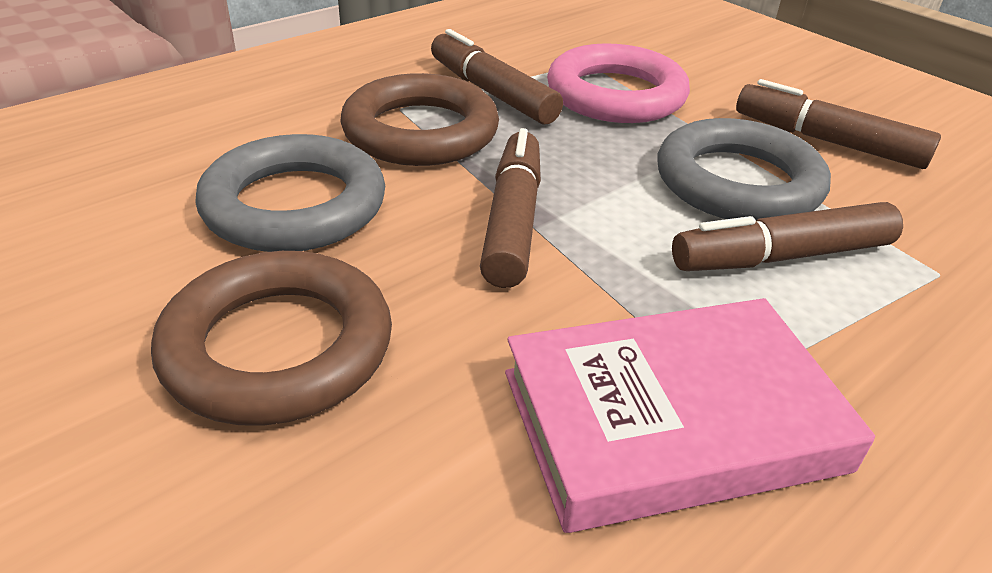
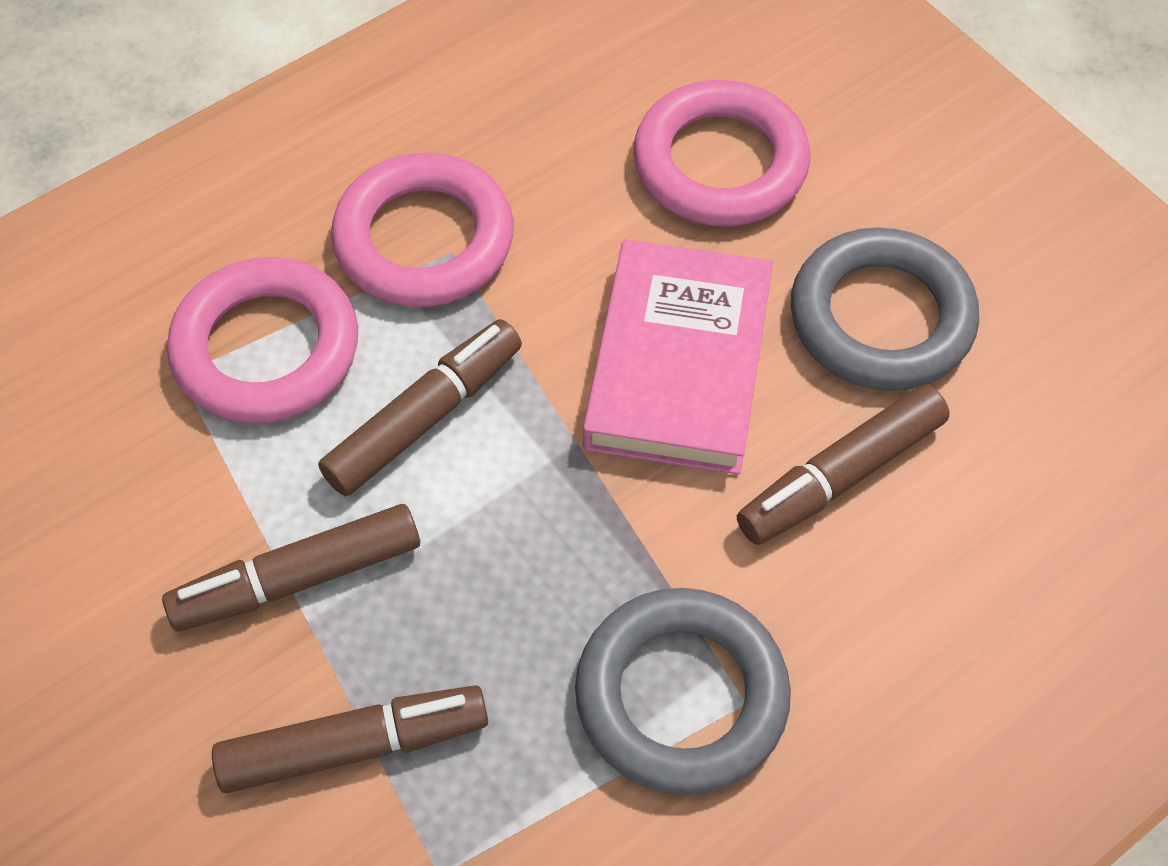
brown ring: 2 -> 0
pink ring: 1 -> 3

